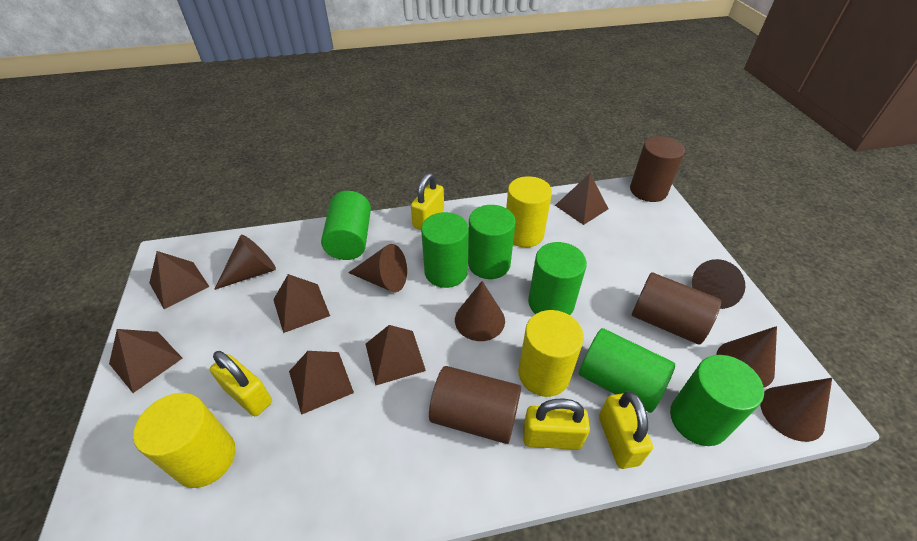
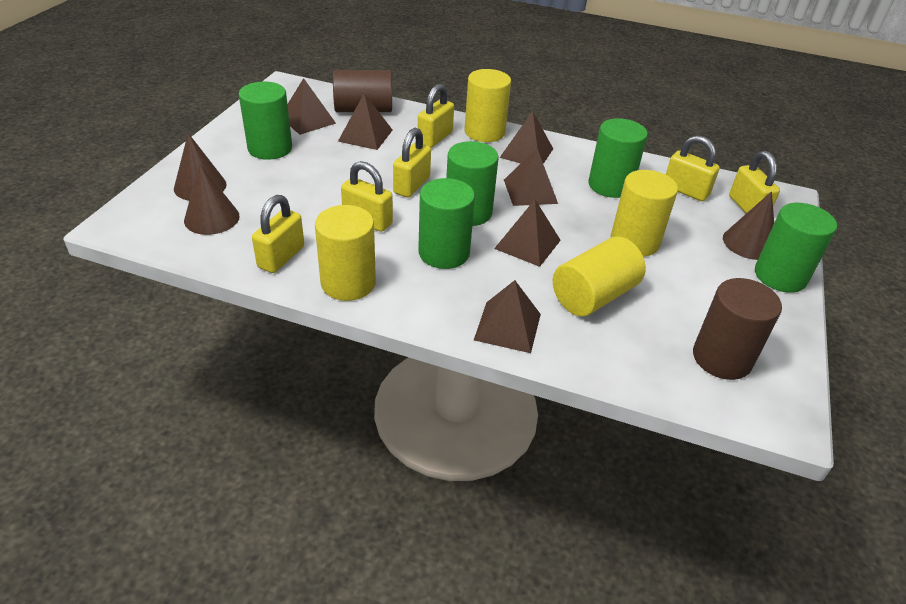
brown cone: 6 -> 3
brown cylinder: 3 -> 2
green cylinder: 6 -> 5
yellow cylinder: 3 -> 4
yellow padlock: 4 -> 6

